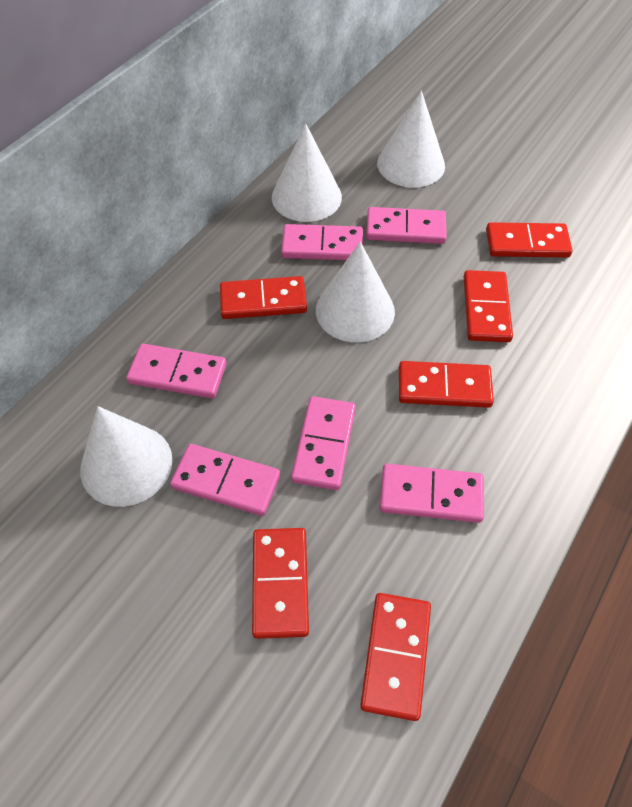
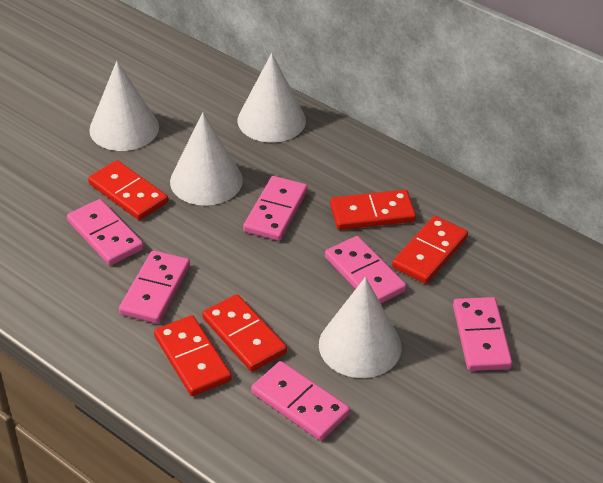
red domino: 6 -> 5

